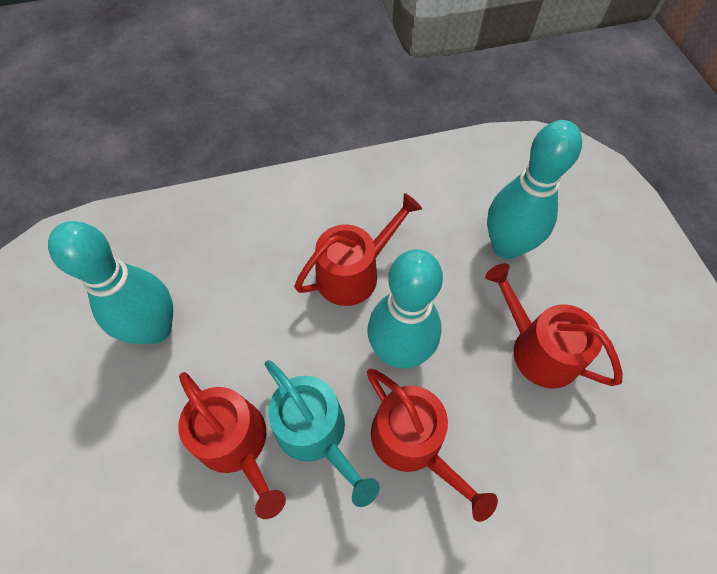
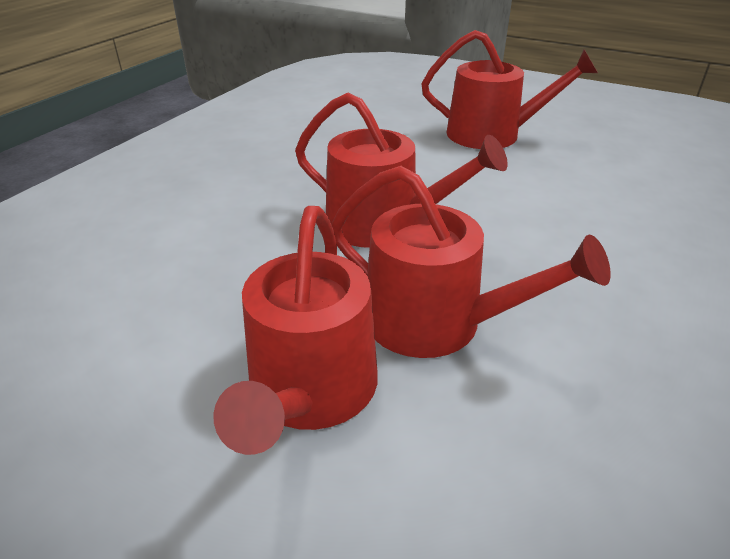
turquoise bowling pin: 3 -> 0
turquoise watering can: 1 -> 0

